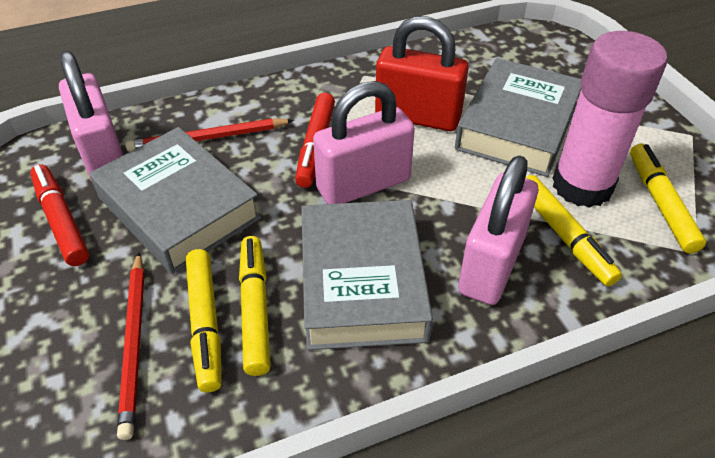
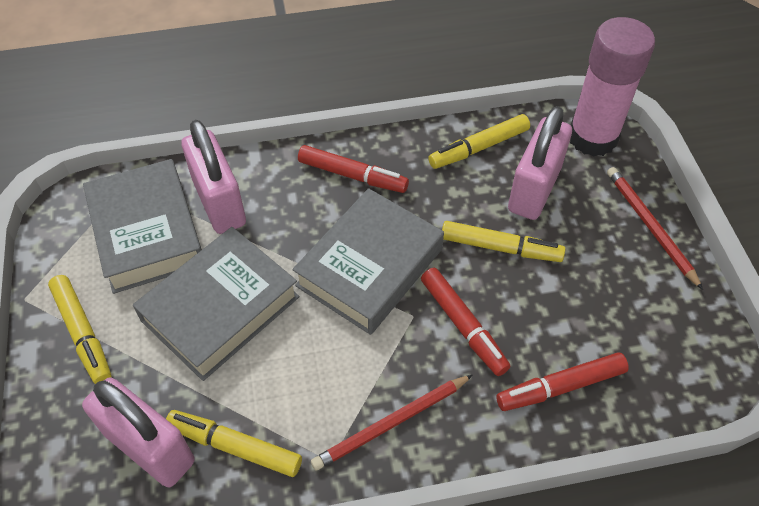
red marker: 2 -> 3
red padlock: 1 -> 0

